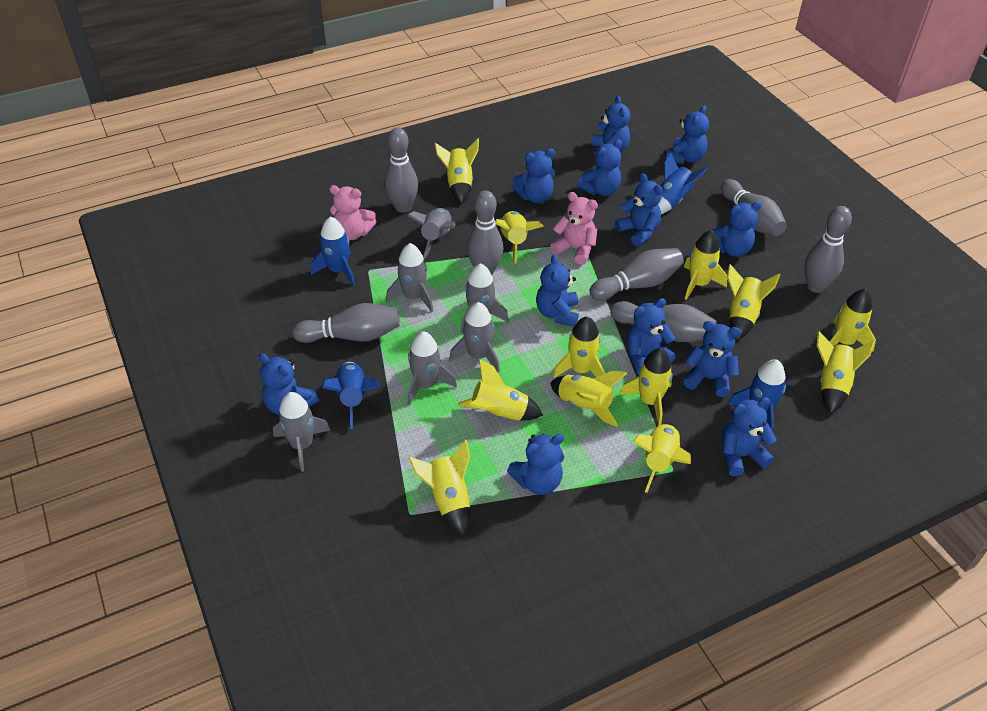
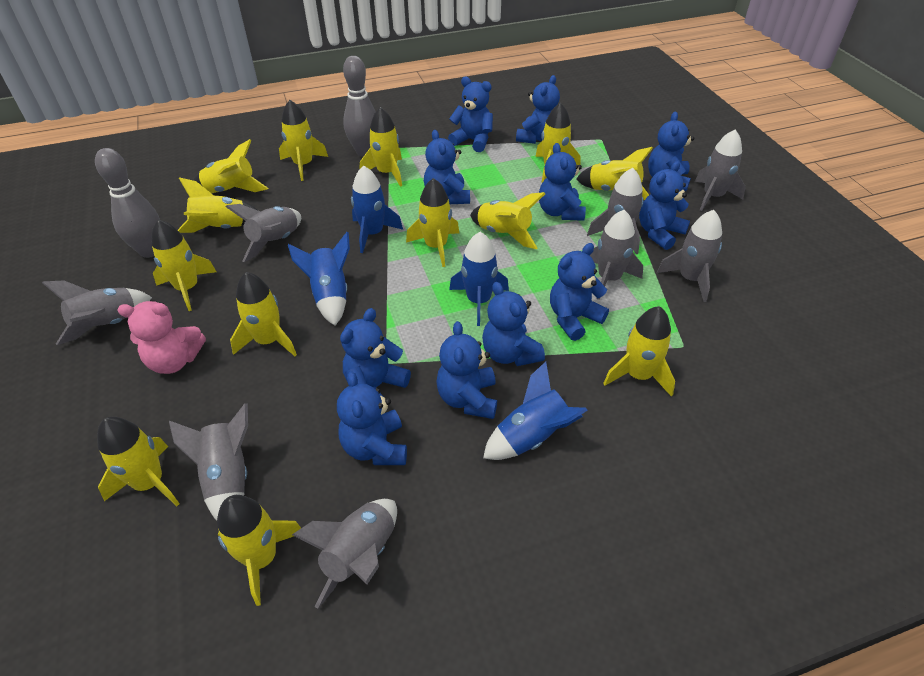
blue teddy bear: 12 -> 11
grey bowling pin: 7 -> 2
grey rocket: 6 -> 8
pink teddy bear: 2 -> 1
yellow rocket: 12 -> 13

